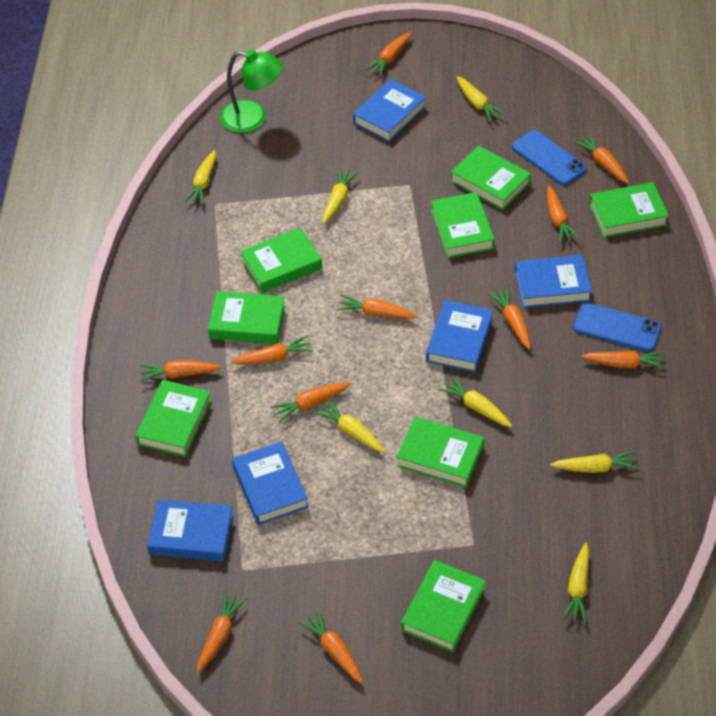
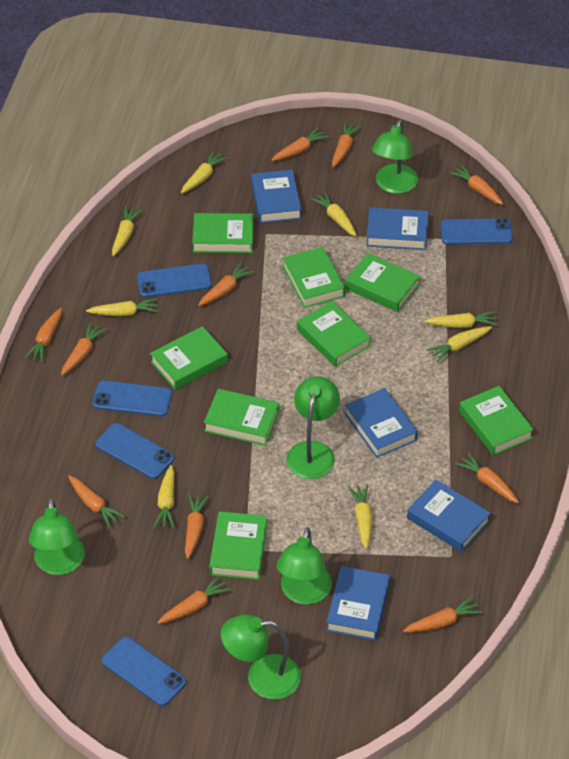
blue phone: 2 -> 5
green lamp: 1 -> 5
yellow carrot: 7 -> 8

